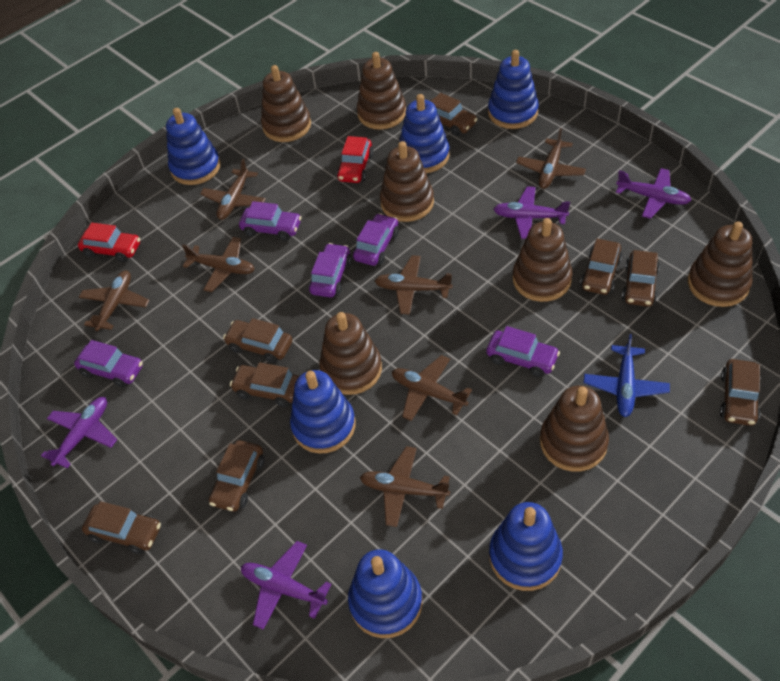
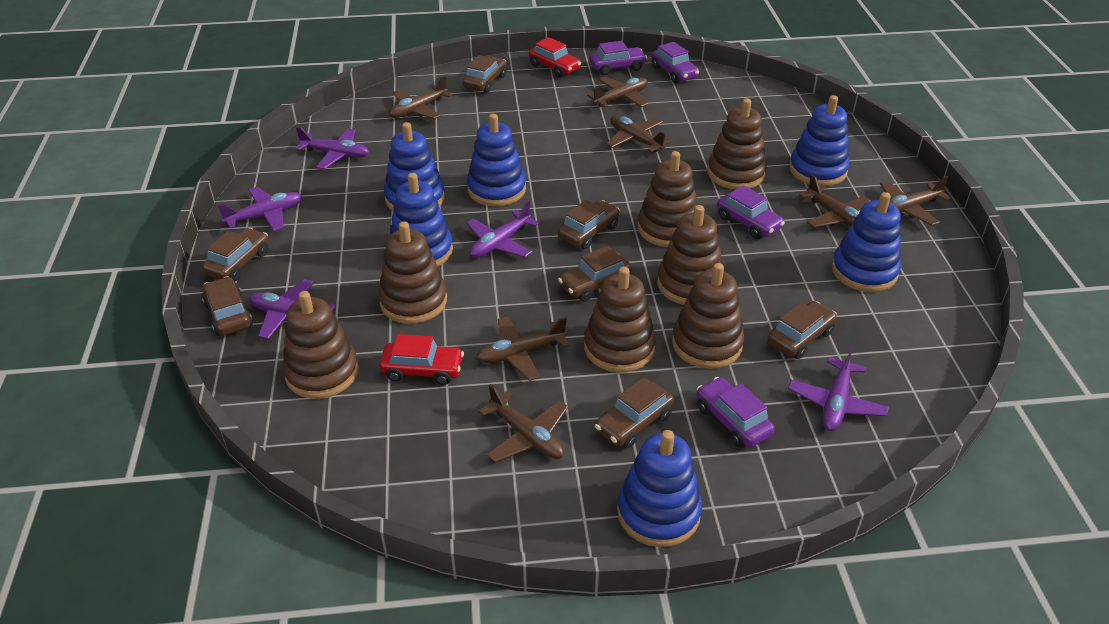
blue plane: 1 -> 0
brown car: 8 -> 7
purple car: 5 -> 4
purple plane: 4 -> 5

